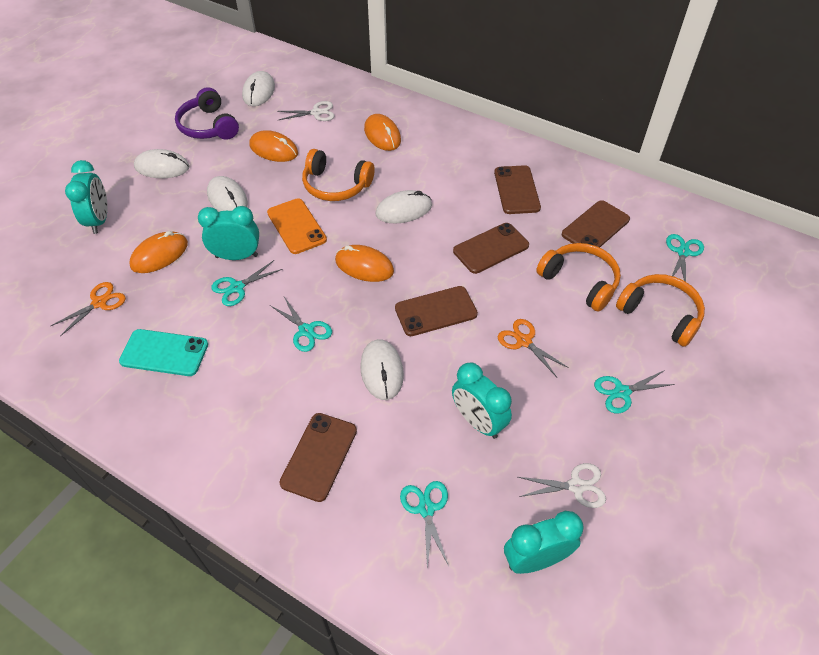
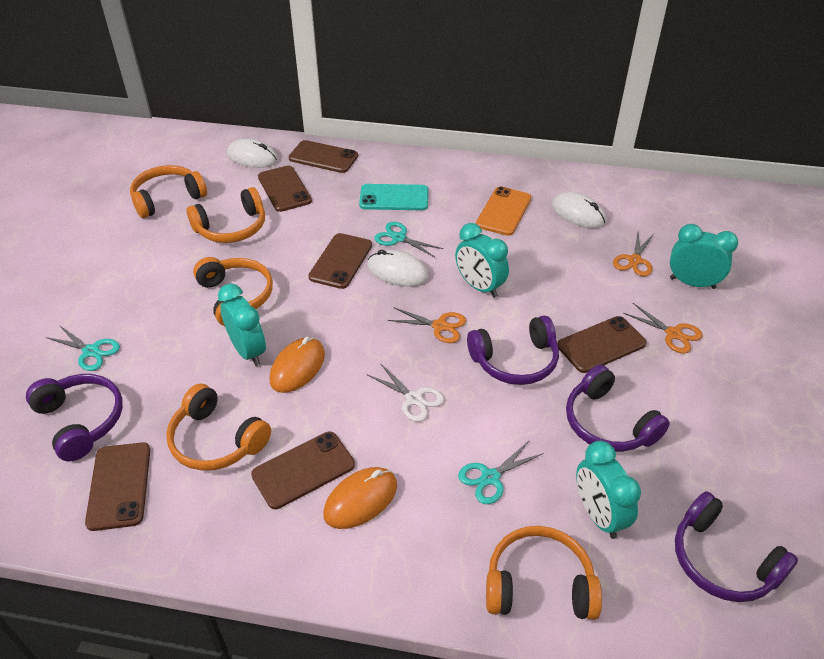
brown phone: 5 -> 6
orange headphones: 3 -> 5
orange mouse: 4 -> 2
orange scissors: 2 -> 3
purple headphones: 1 -> 4
turquoise scissors: 5 -> 3
white mouse: 5 -> 3
white scissors: 2 -> 1

